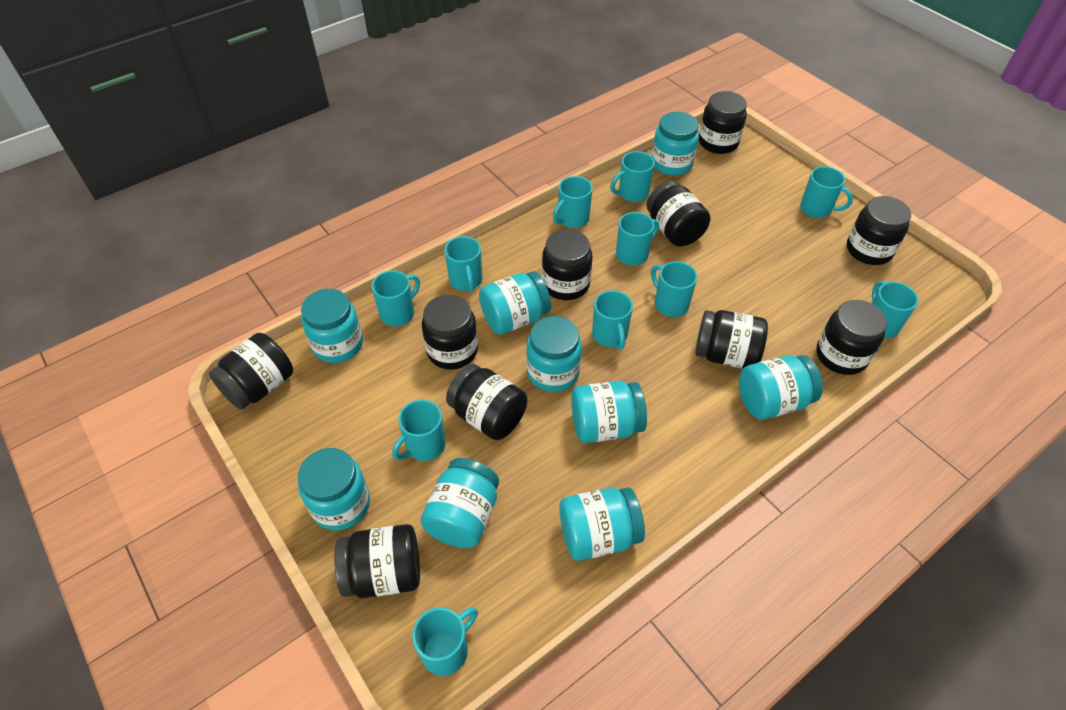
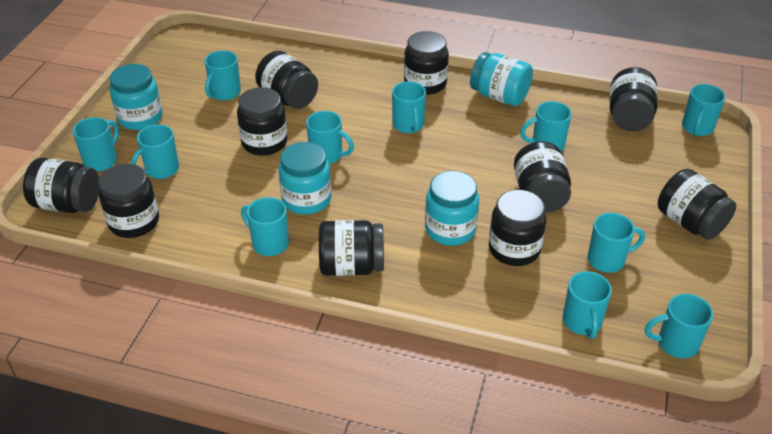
turquoise jar: 9 -> 4

